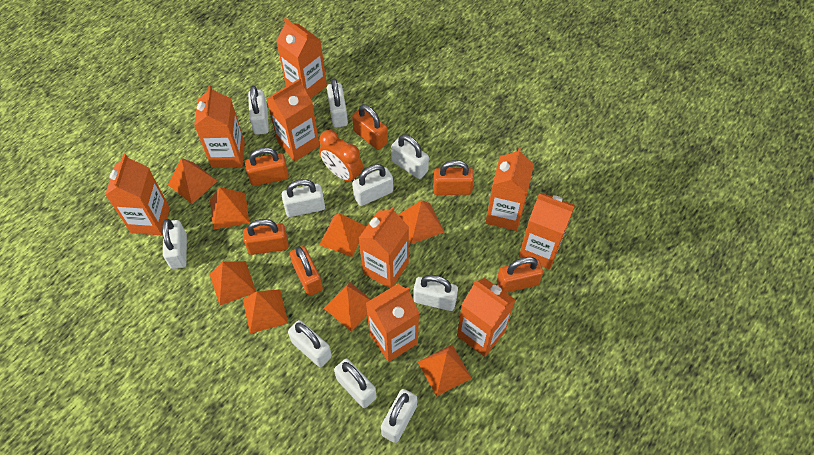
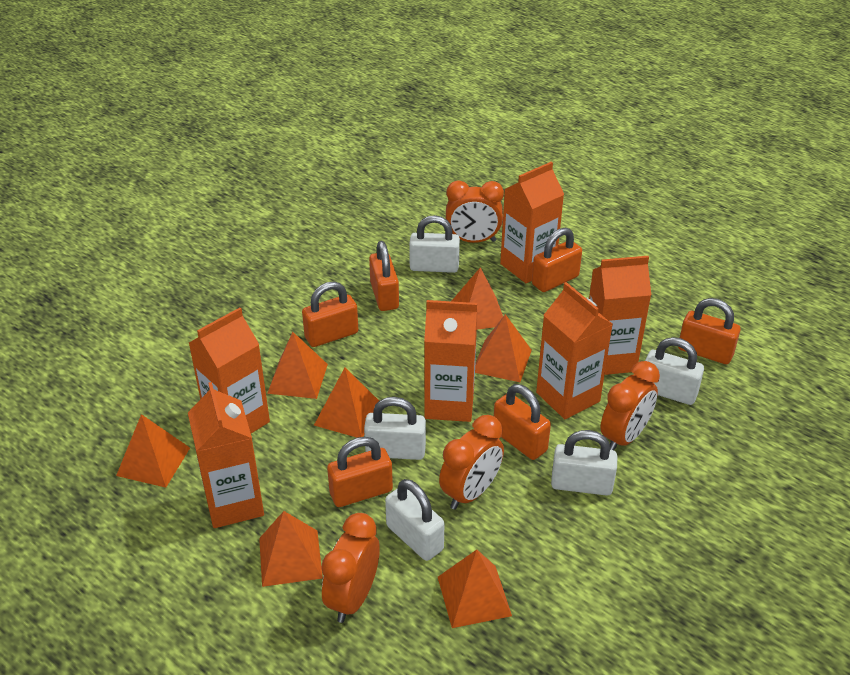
orange carton: 9 -> 6
orange clock: 1 -> 4
orange pyramid: 8 -> 7
white padlock: 10 -> 5

